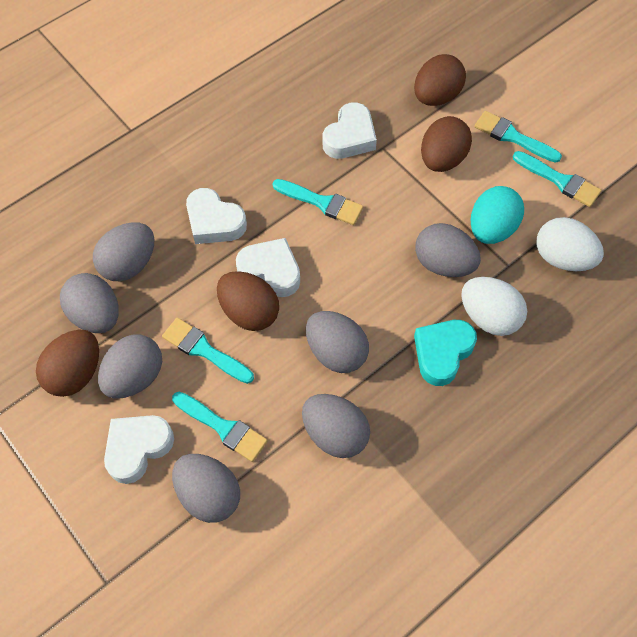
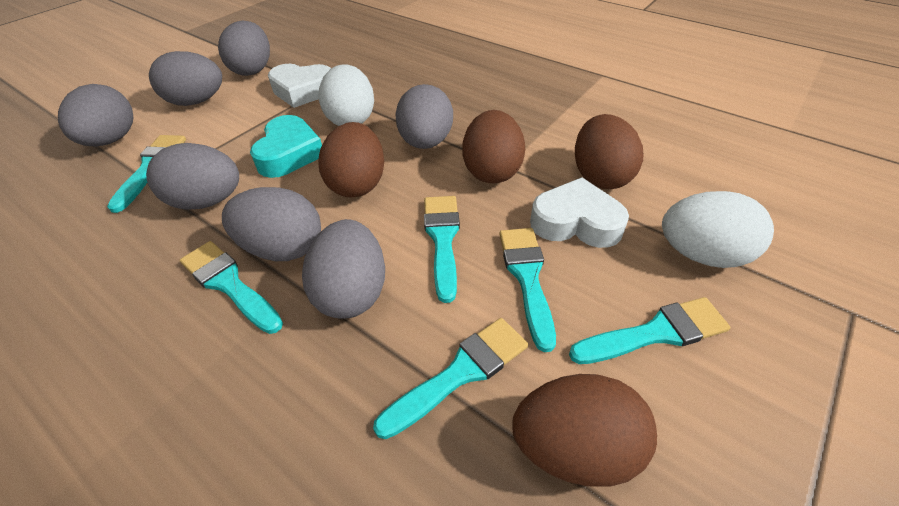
turquoise brush: 5 -> 6
turquoise egg: 1 -> 0
white heart: 4 -> 2

